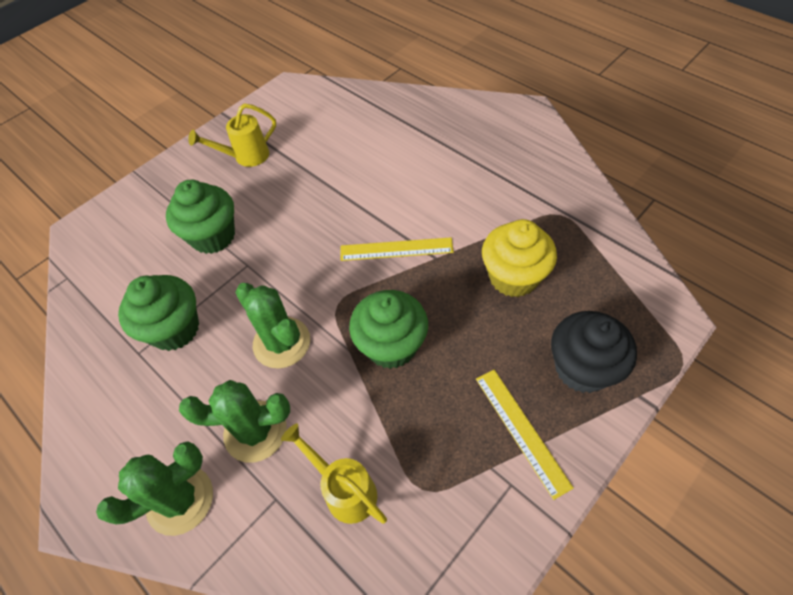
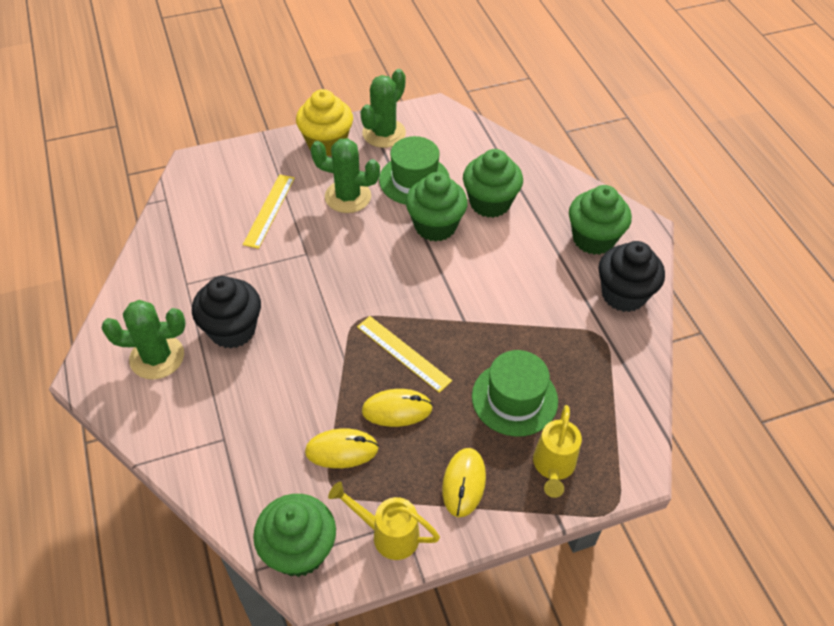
black cupcake: 1 -> 2
green cupcake: 3 -> 4
green hat: 0 -> 2
yellow mouse: 0 -> 3

